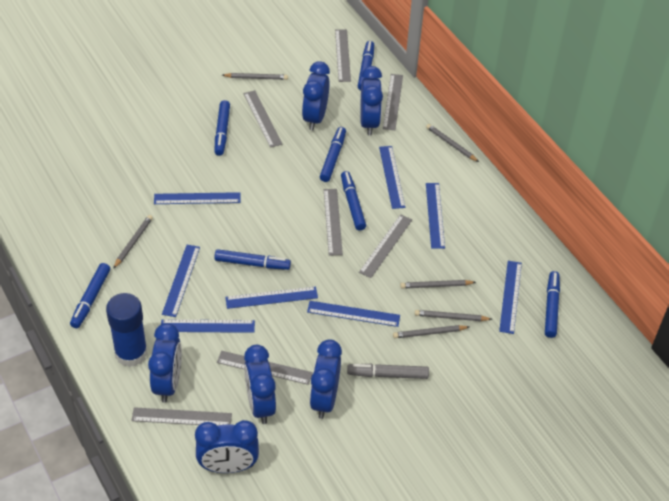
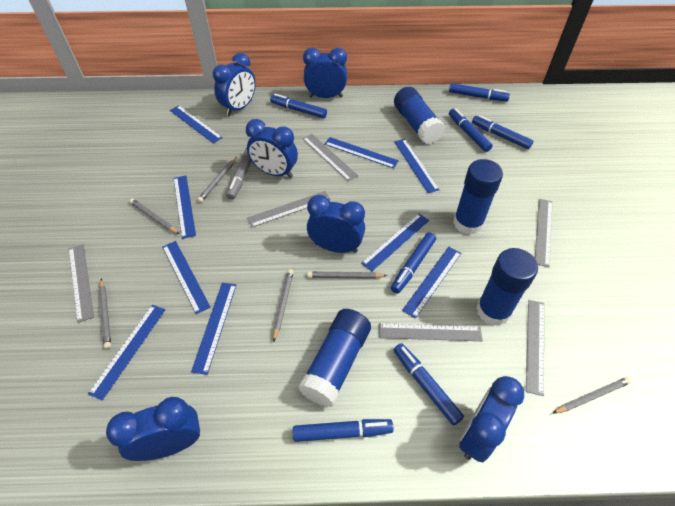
blue glue stick: 1 -> 4
blue ruler: 8 -> 9
grey ruler: 7 -> 6

